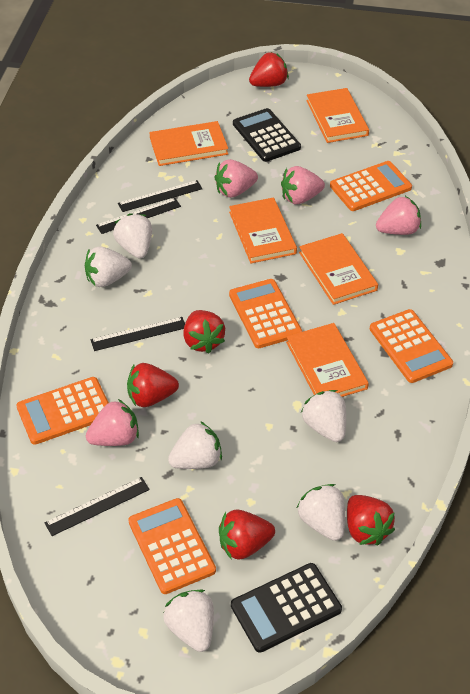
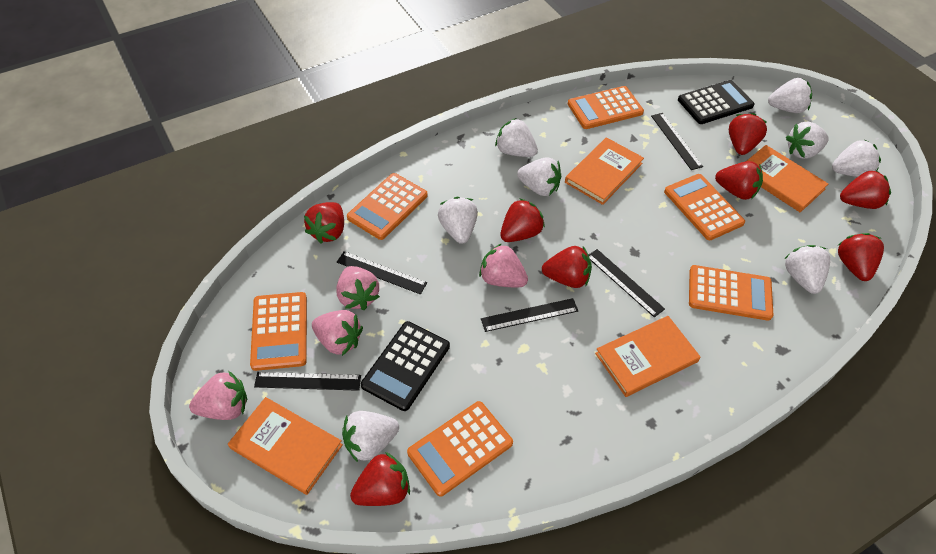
black ruler: 4 -> 5
orange book: 5 -> 4
orange calculator: 5 -> 6
red strawberry: 5 -> 8
white strawberry: 6 -> 8

